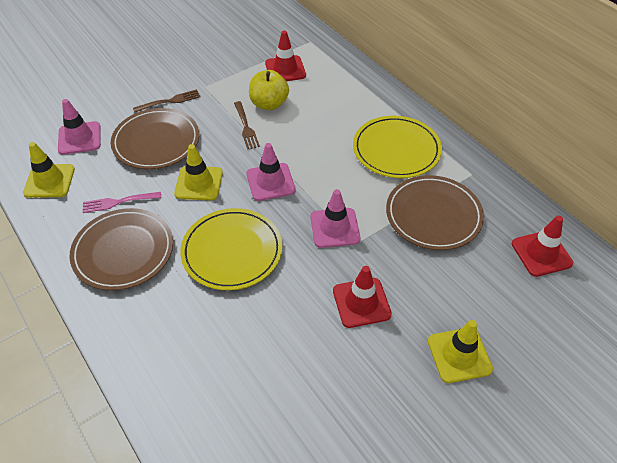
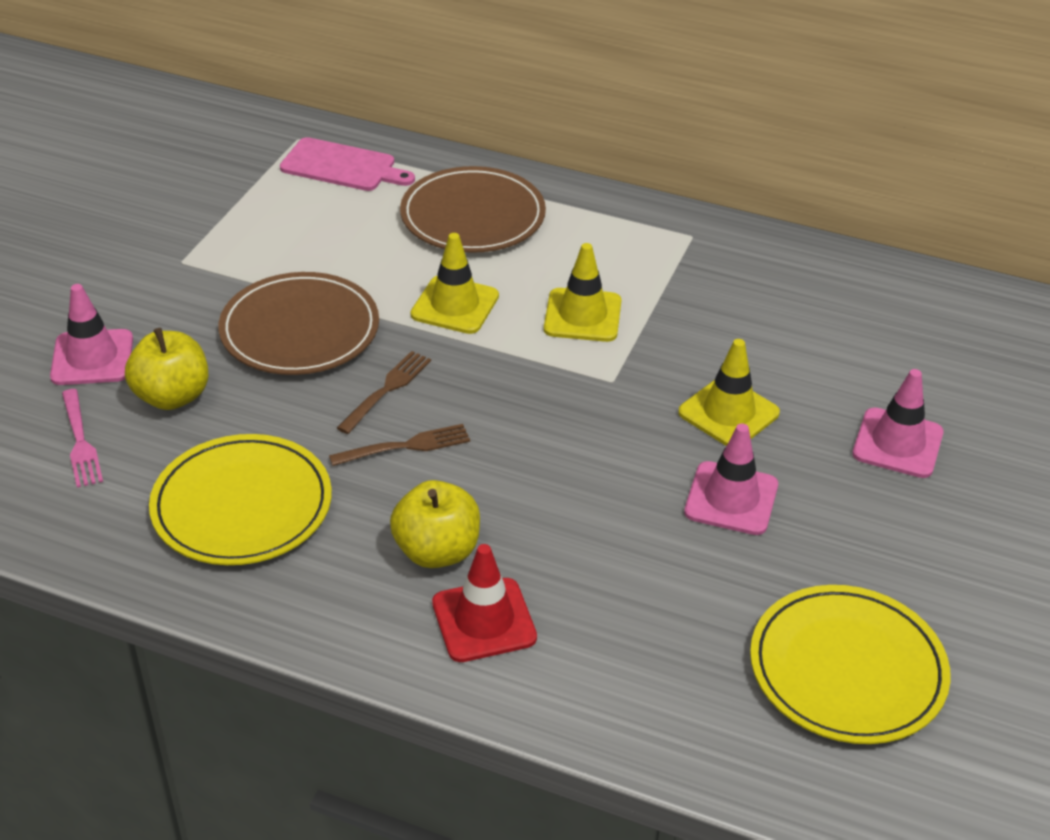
brown plate: 3 -> 2
pink cutting board: 0 -> 1
red traffic cone: 3 -> 1
yellow apple: 1 -> 2

